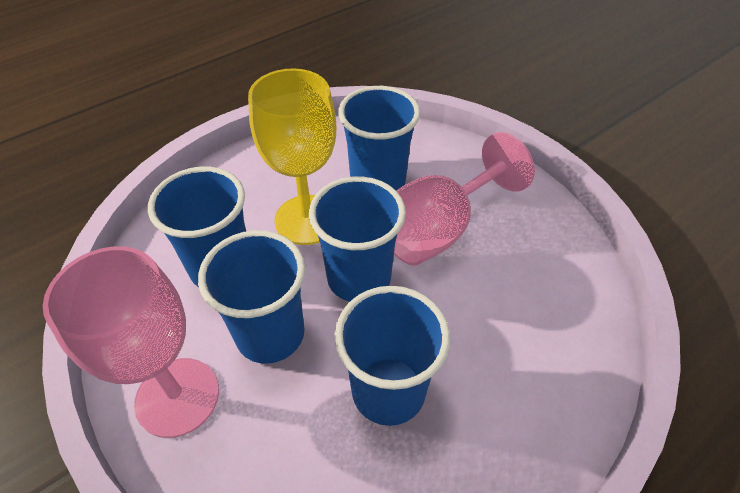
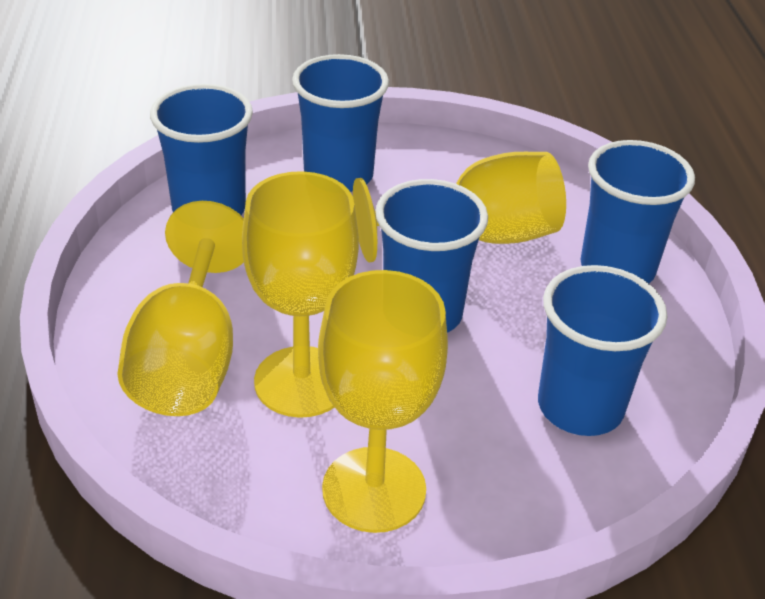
pink goblet: 2 -> 0
yellow goblet: 1 -> 4

